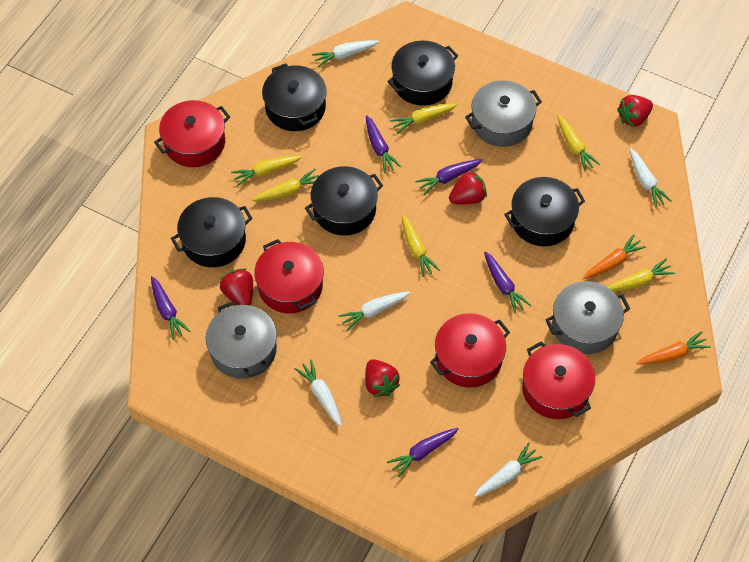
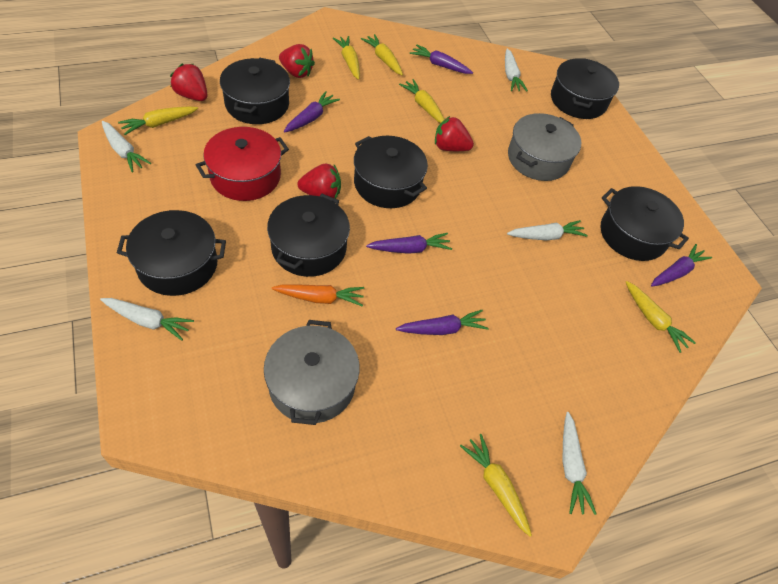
black pot: 5 -> 6
grey pot: 3 -> 2
orange carrot: 2 -> 1
red pot: 4 -> 1

